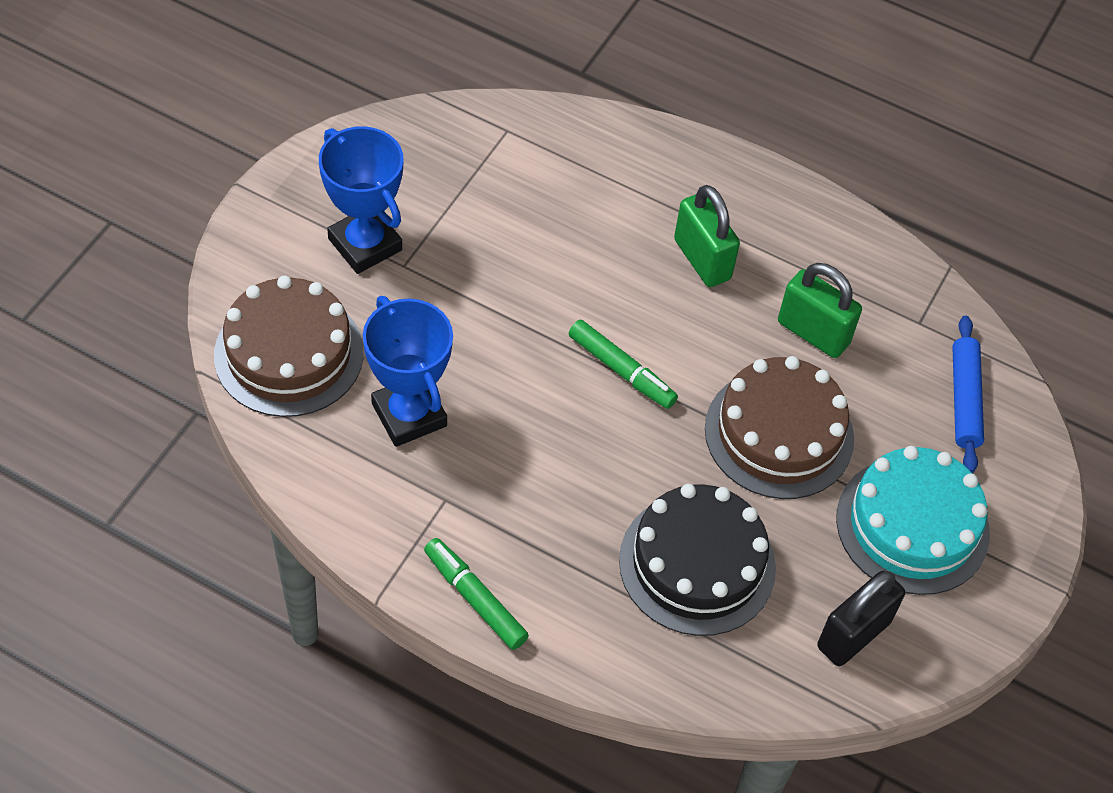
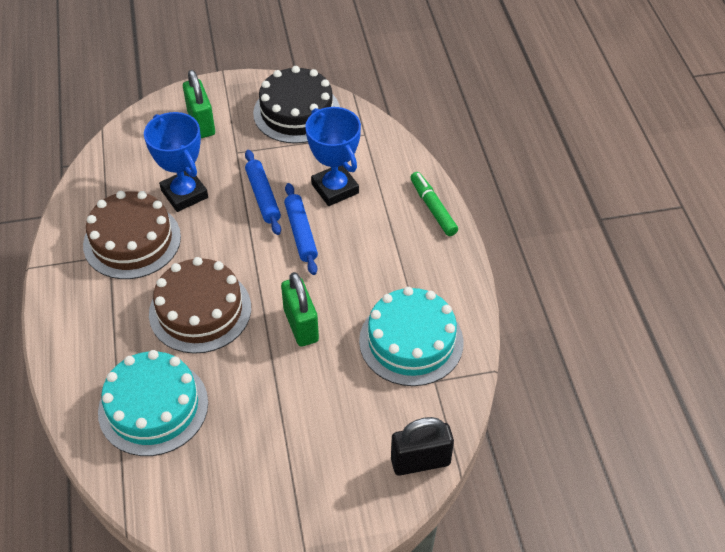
blue rolling pin: 1 -> 2
green marker: 2 -> 1
turquoise cake: 1 -> 2

